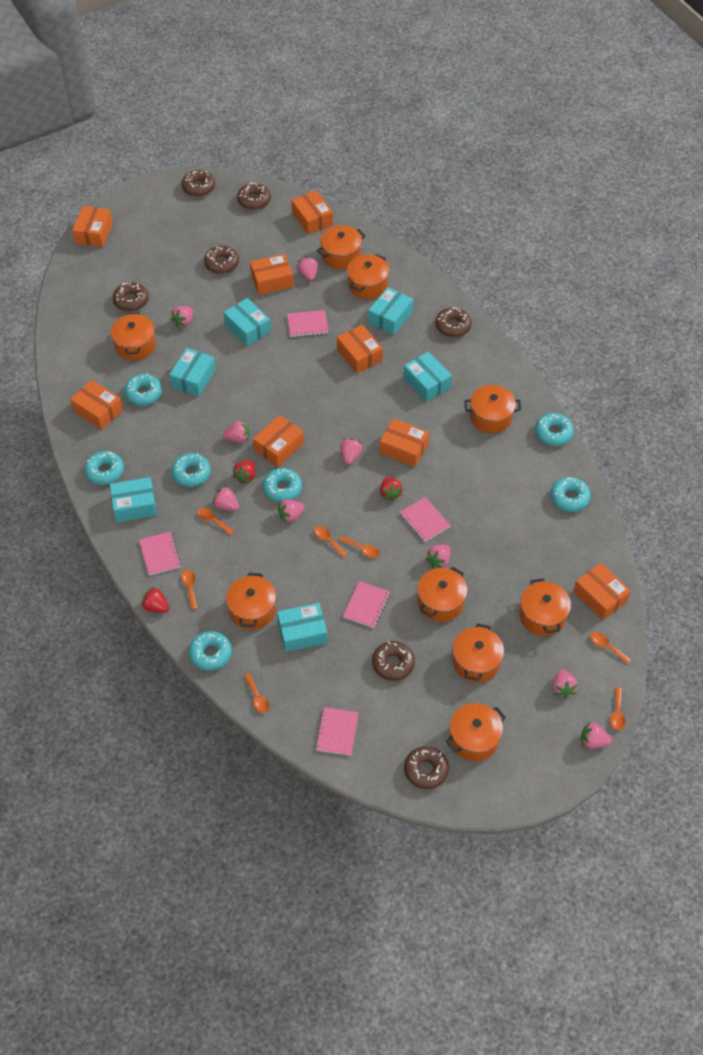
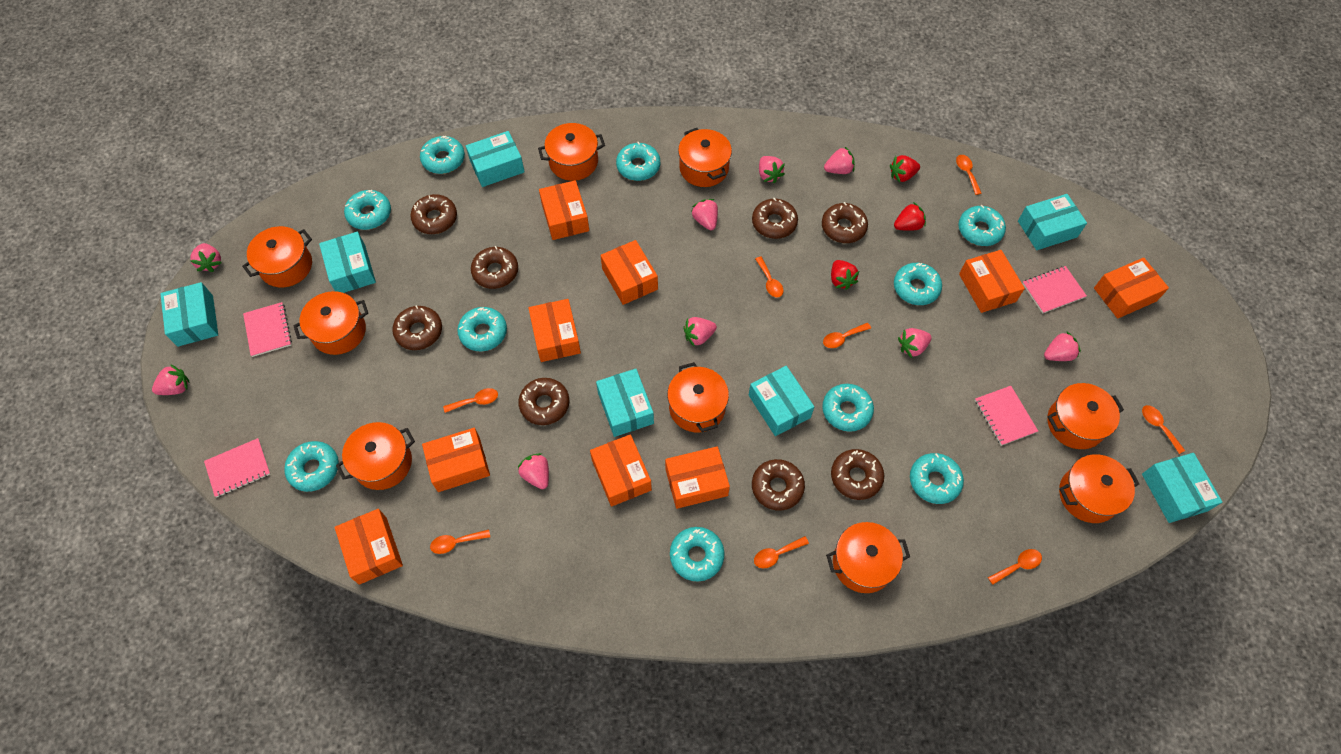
brown donut: 7 -> 8
orange box: 8 -> 9
orange spoon: 7 -> 8
pink notebook: 5 -> 4
turquoise box: 6 -> 7
turquoise donut: 7 -> 10

